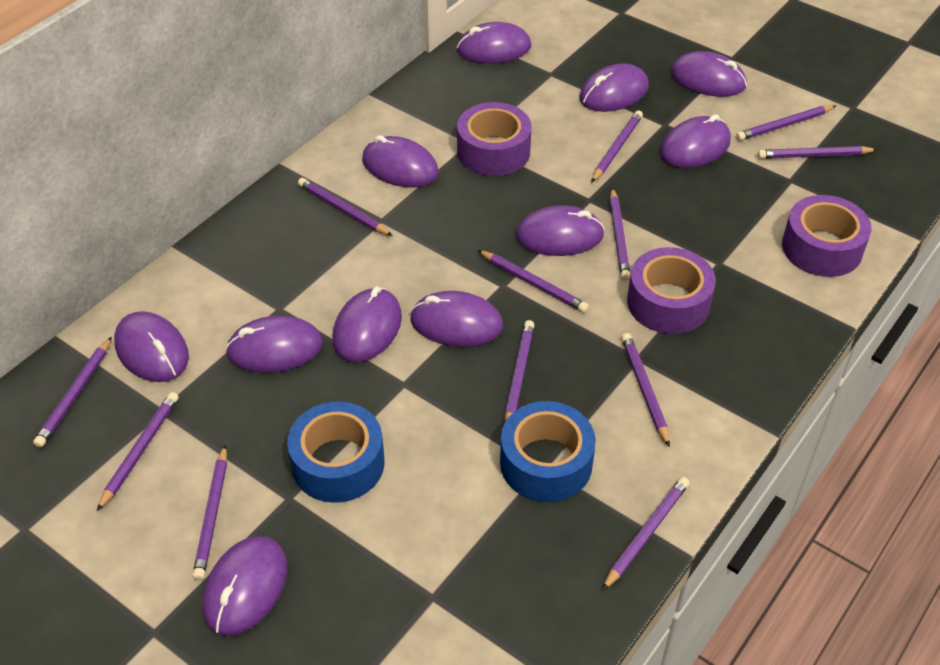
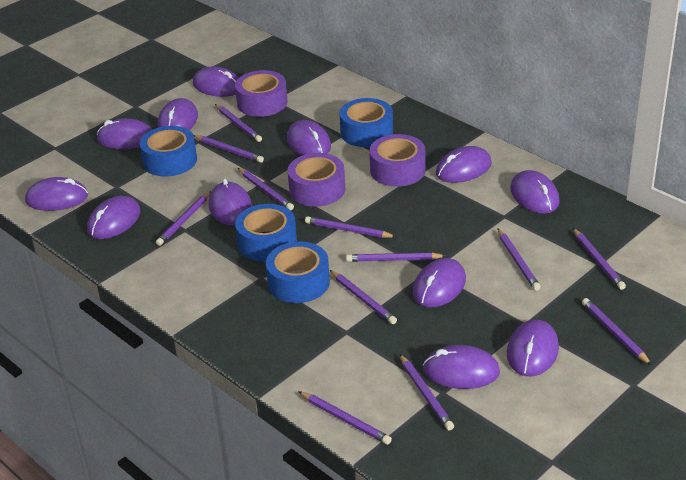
blue tape: 2 -> 4
purple mouse: 11 -> 12

